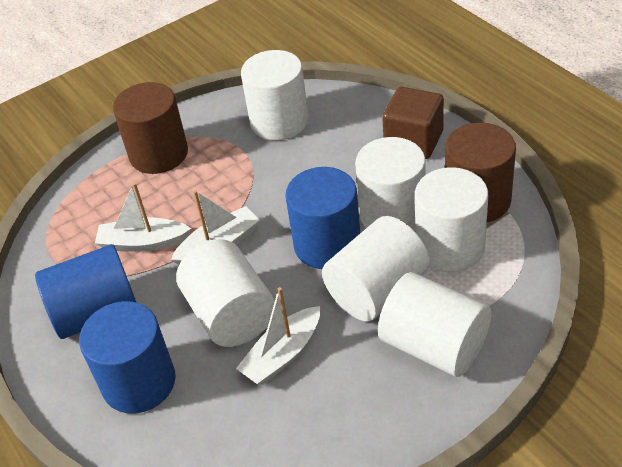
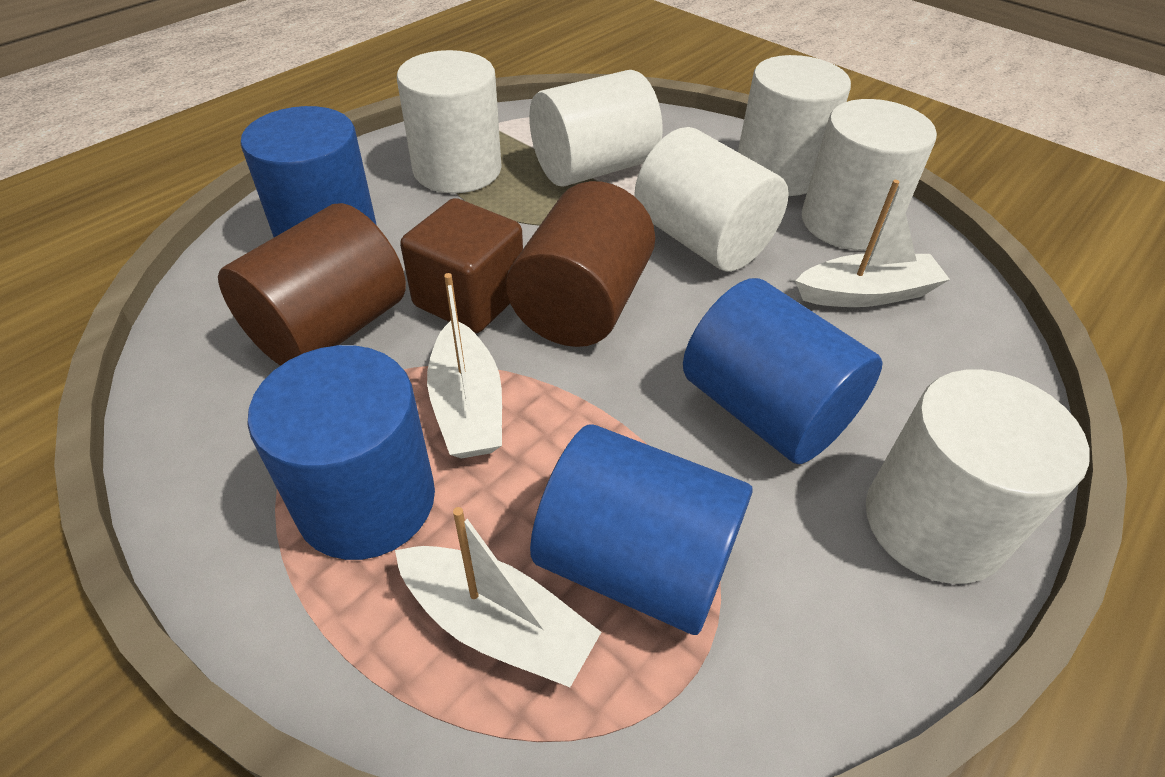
blue cylinder: 3 -> 4

